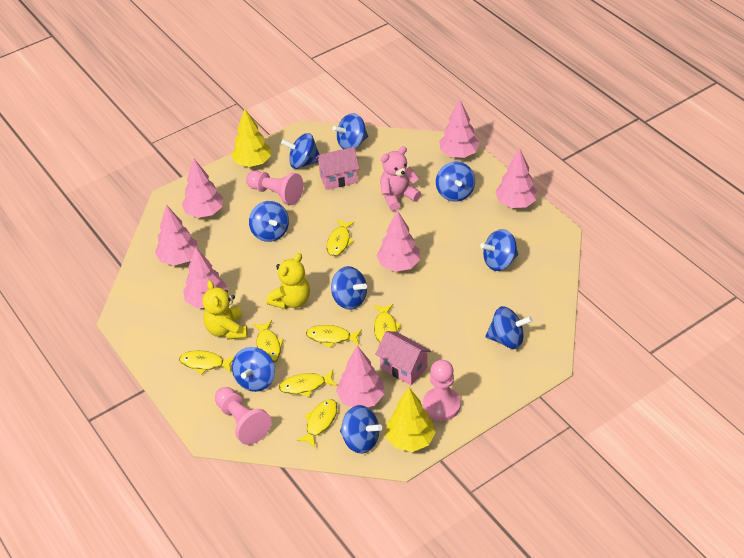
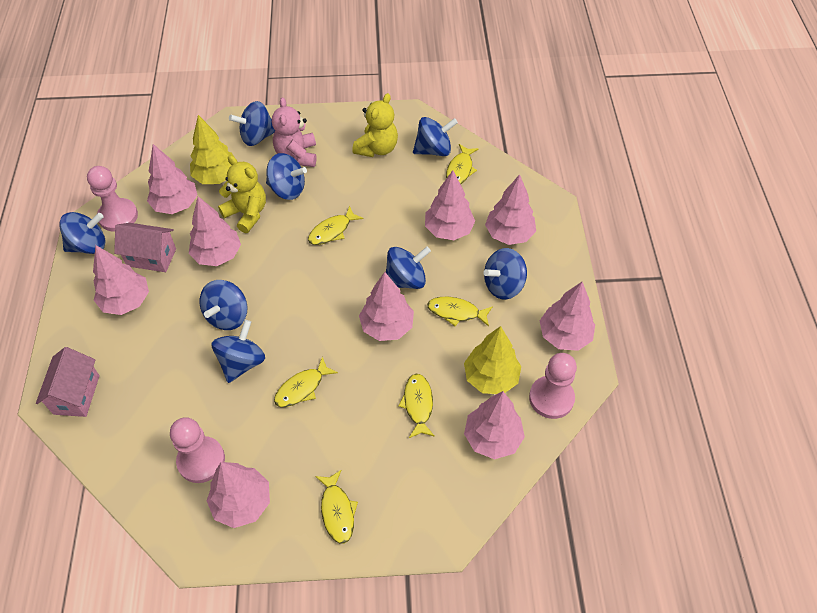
blue spinning top: 9 -> 8
pink tree: 7 -> 9
yellow fish: 7 -> 6

